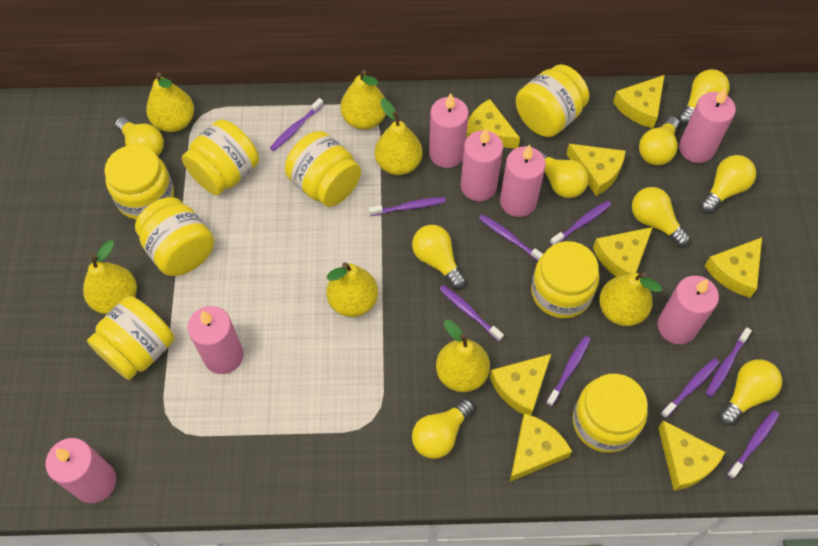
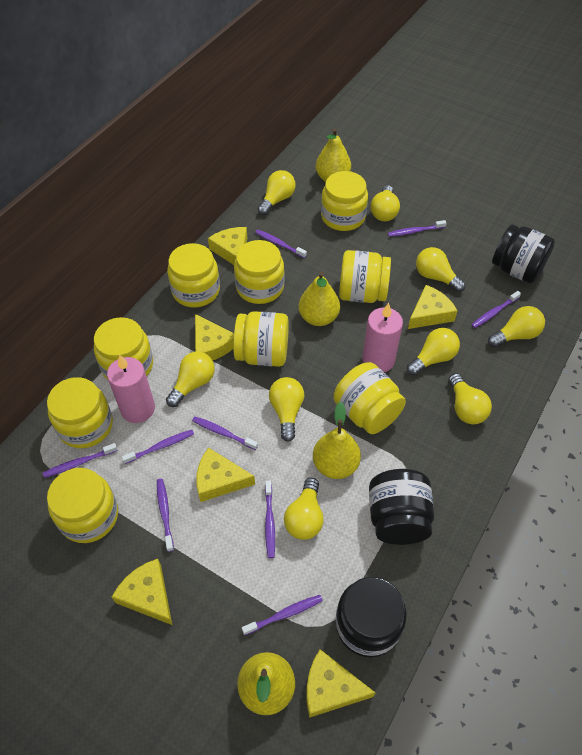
black jar: 0 -> 3
pink candle: 7 -> 2
yellow cheese: 8 -> 6
yellow jar: 8 -> 9
yellow pear: 7 -> 4

